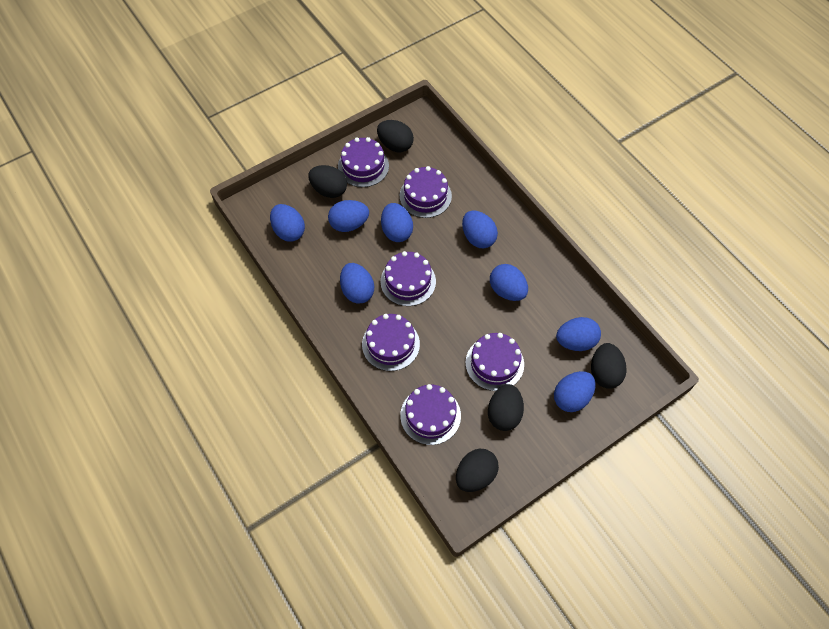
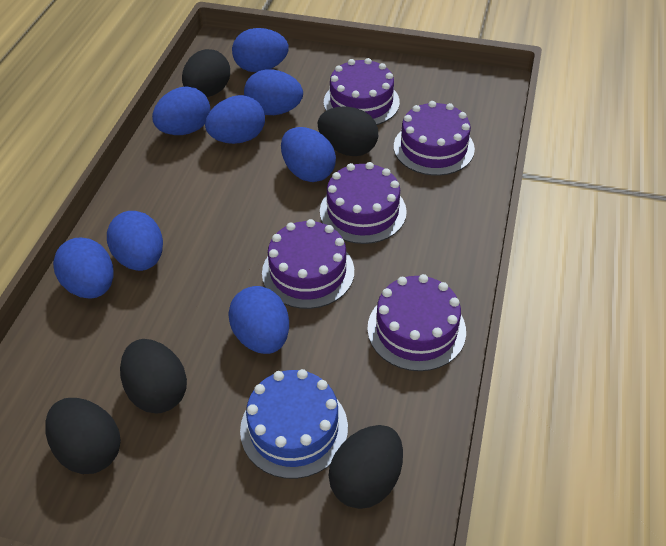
blue cake: 0 -> 1
purple cake: 6 -> 5

